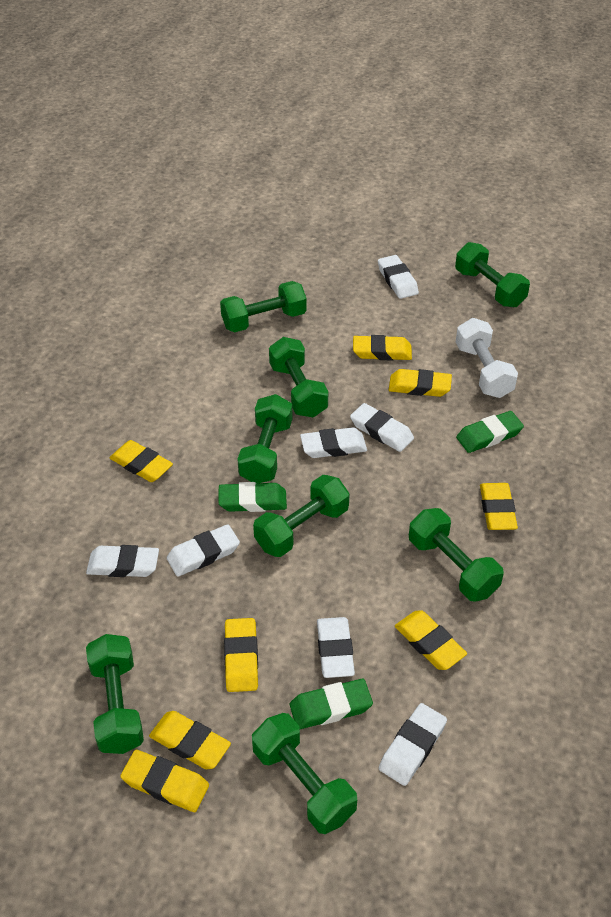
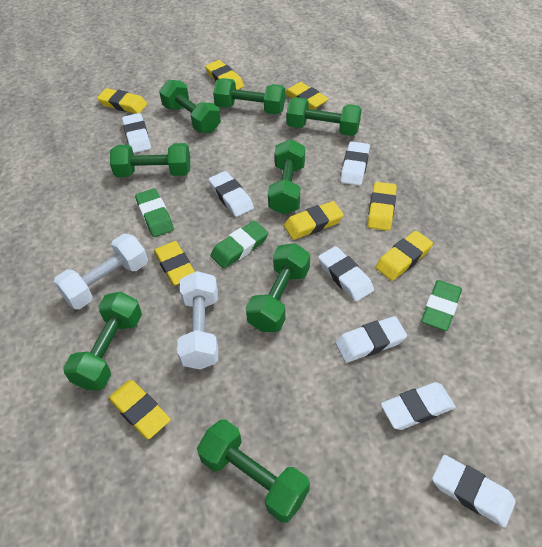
white dumbbell: 1 -> 2

